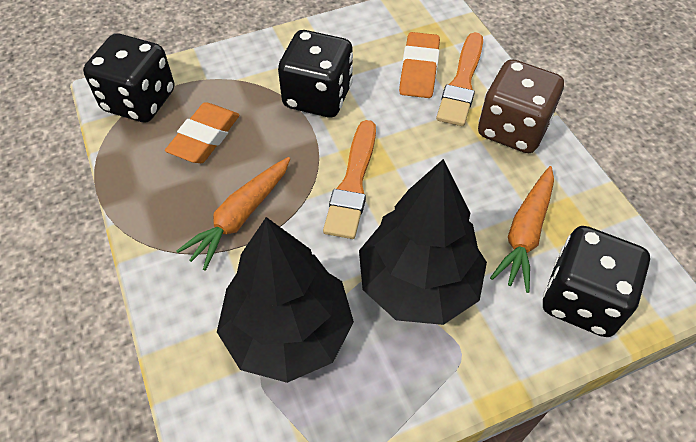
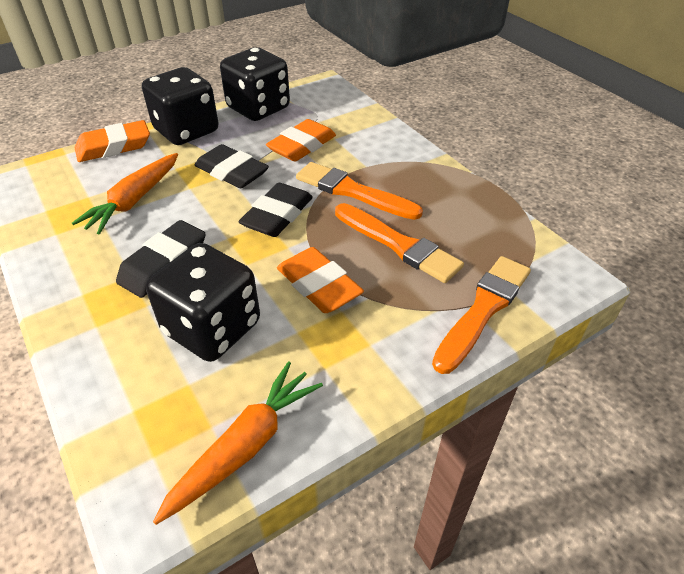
black eraser: 0 -> 3
black tree: 2 -> 0
brown dice: 1 -> 0
orange brush: 2 -> 3
orange eraser: 2 -> 3

